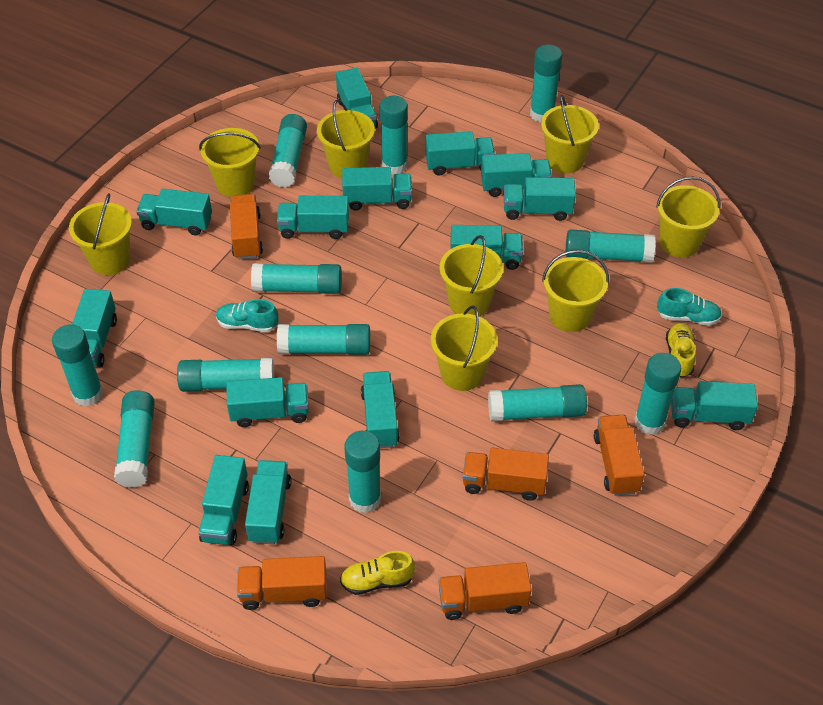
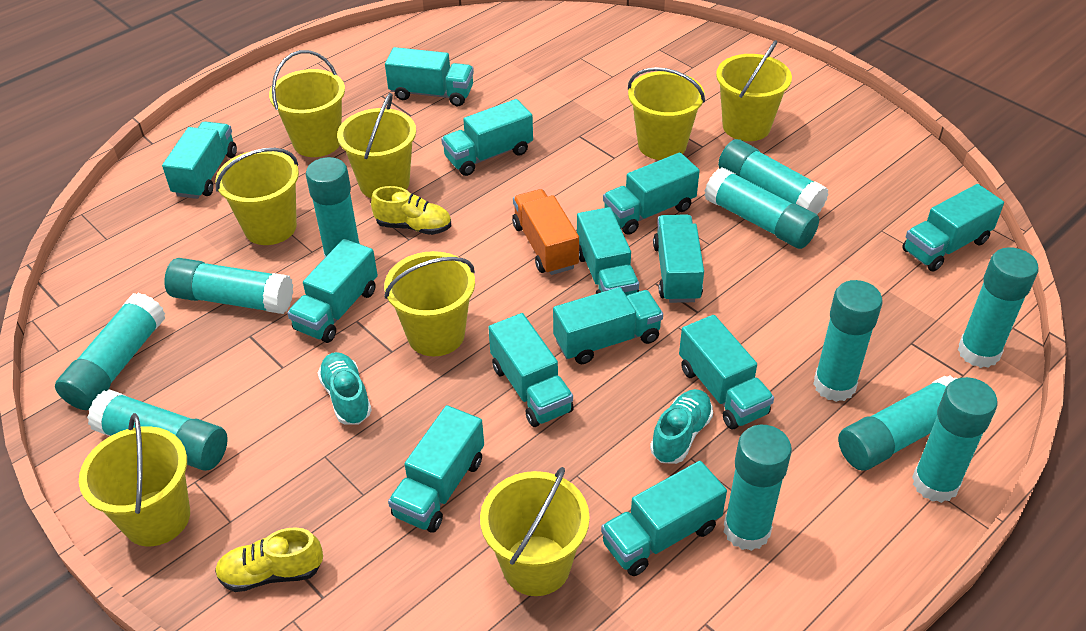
orange truck: 5 -> 1
turquoise glue stick: 12 -> 11
turquoise truck: 14 -> 13

